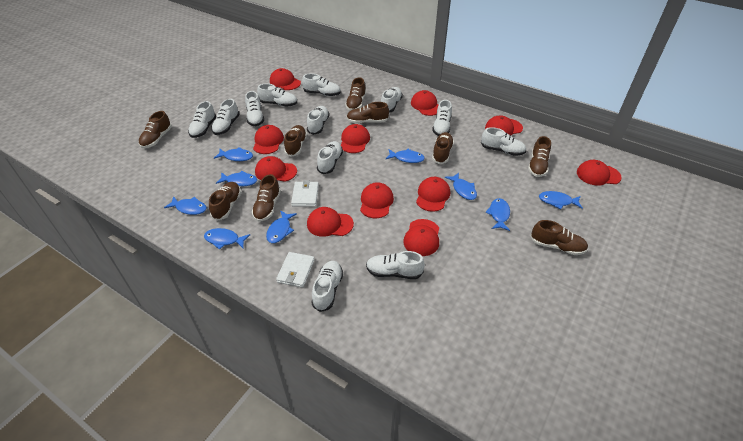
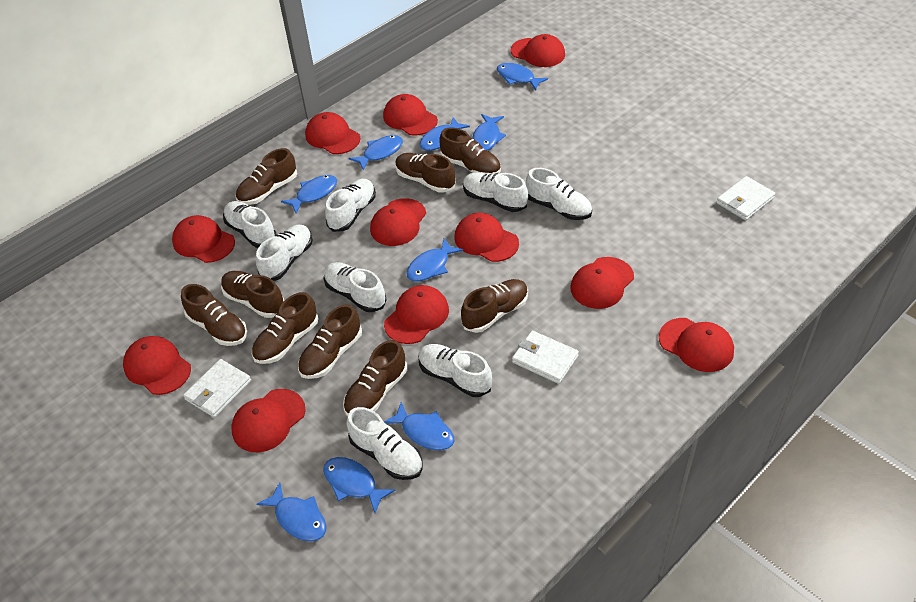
white shoe: 12 -> 8
white wallet: 2 -> 3

